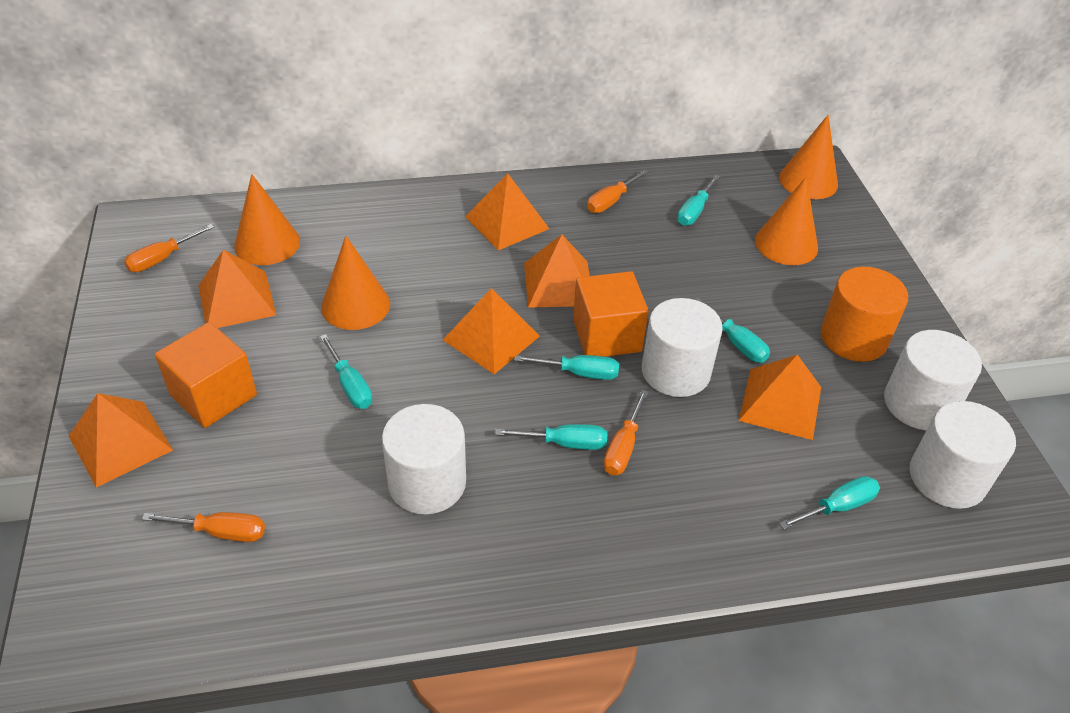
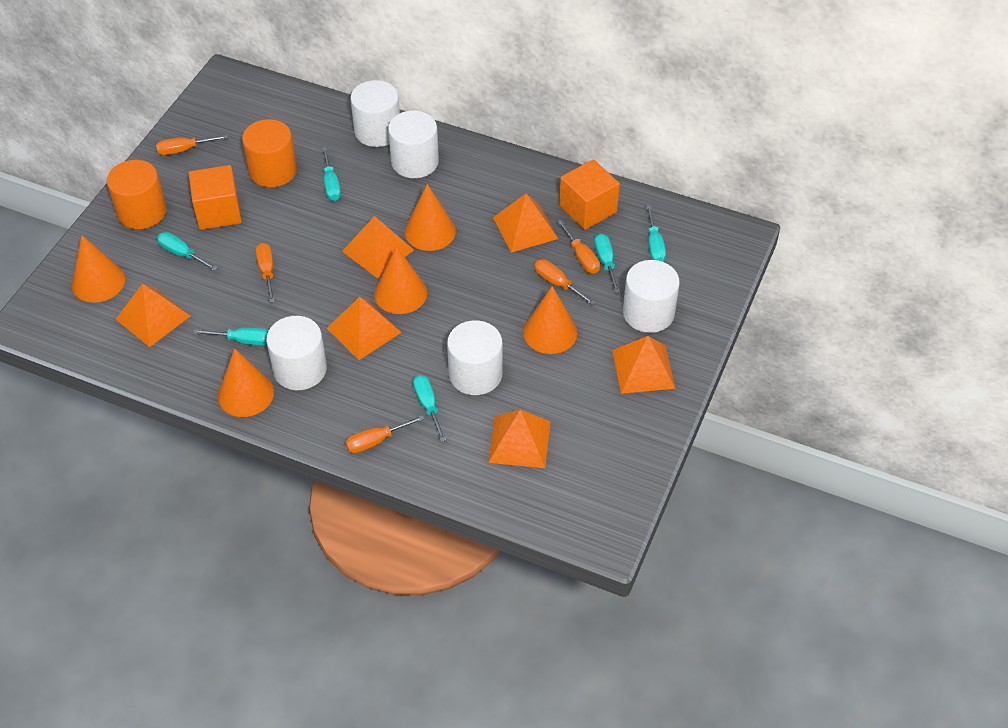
orange cone: 4 -> 5
orange cylinder: 1 -> 2
orange screwdriver: 4 -> 5
white cylinder: 4 -> 5

